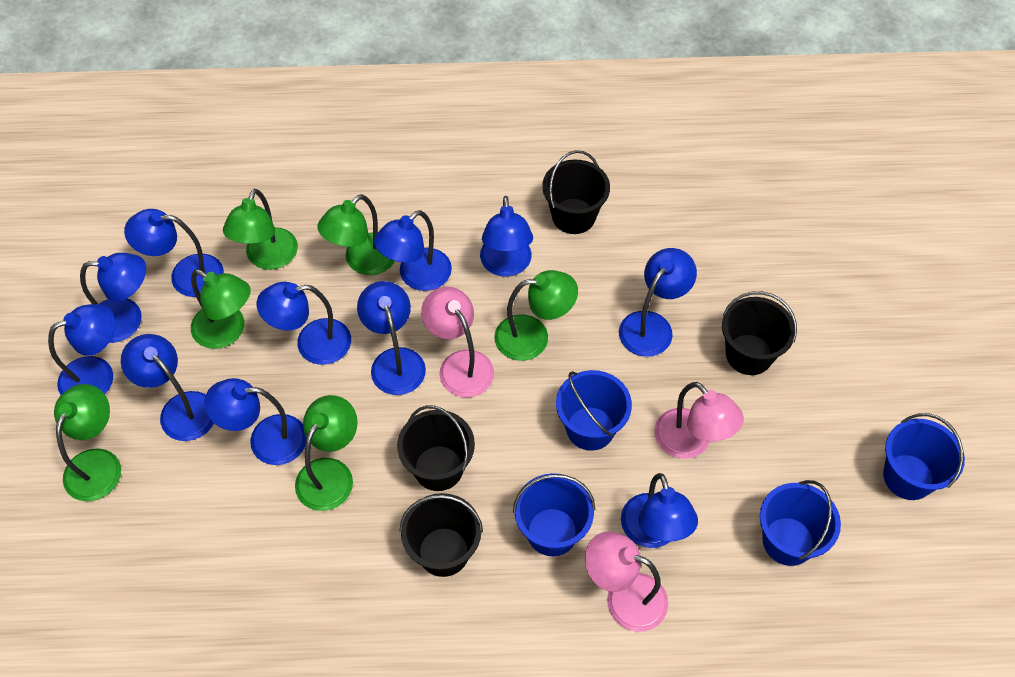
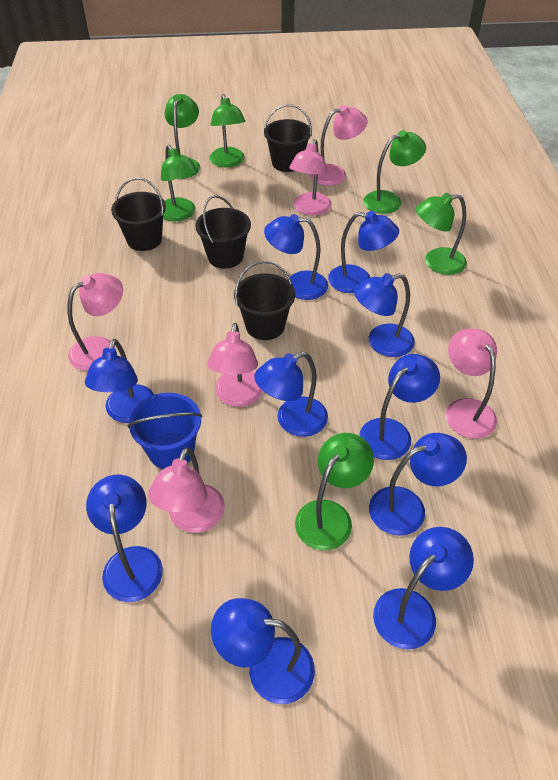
blue bucket: 4 -> 1
blue lamp: 11 -> 10
pink lamp: 3 -> 6

